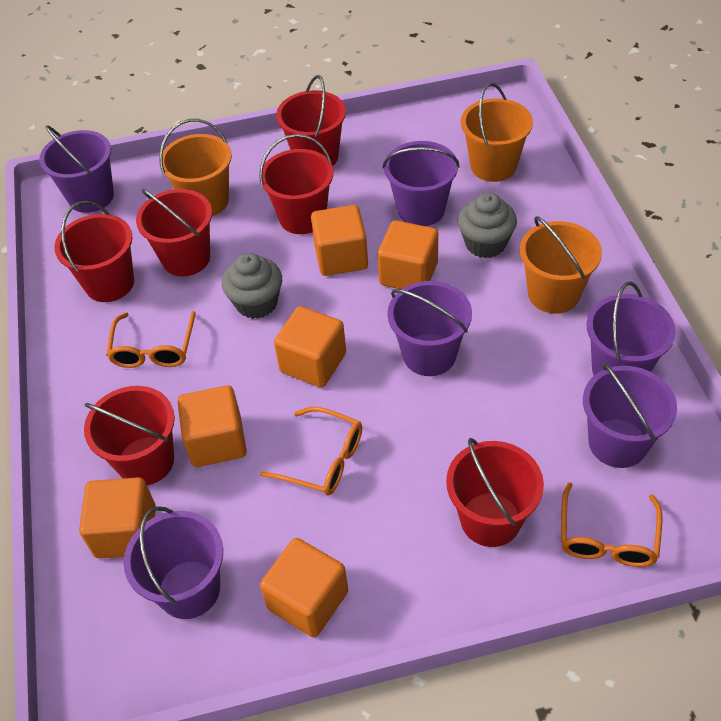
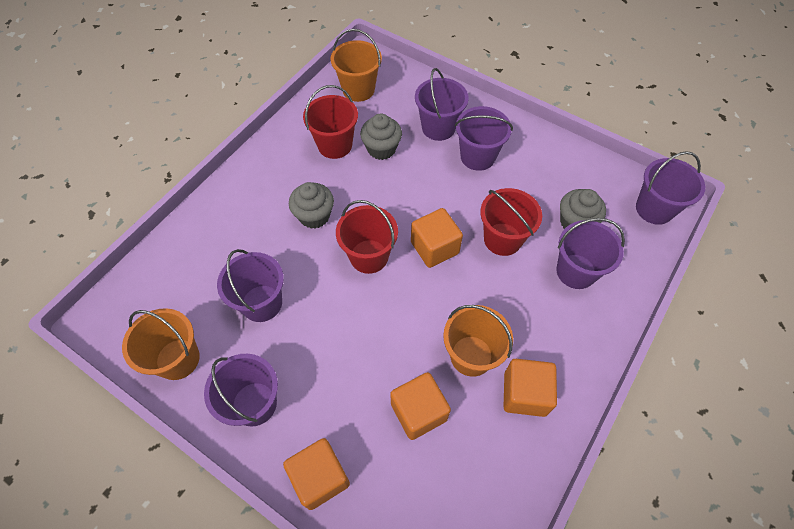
grey cupcake: 2 -> 3
orange cube: 6 -> 4
orange glasses: 3 -> 0
red bucket: 6 -> 3

